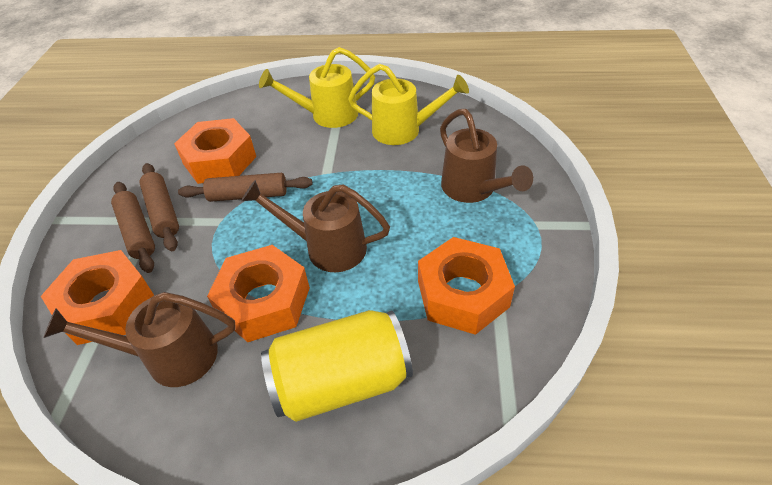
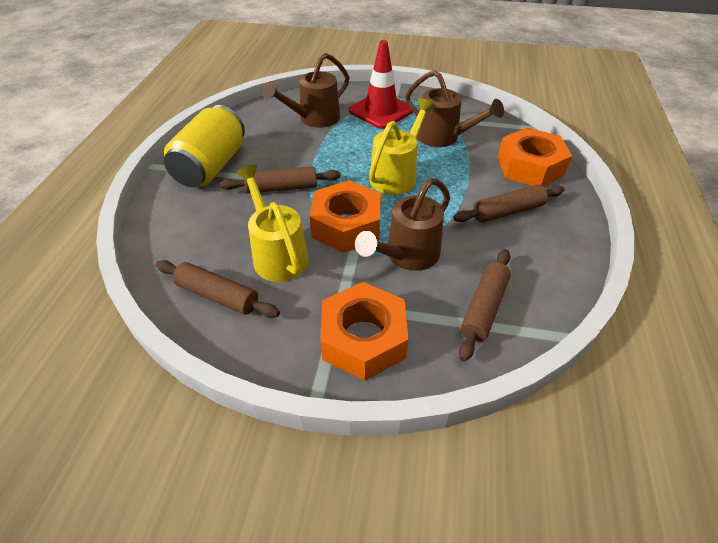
brown rolling pin: 3 -> 4
orange nut: 4 -> 3
red traffic cone: 0 -> 1

